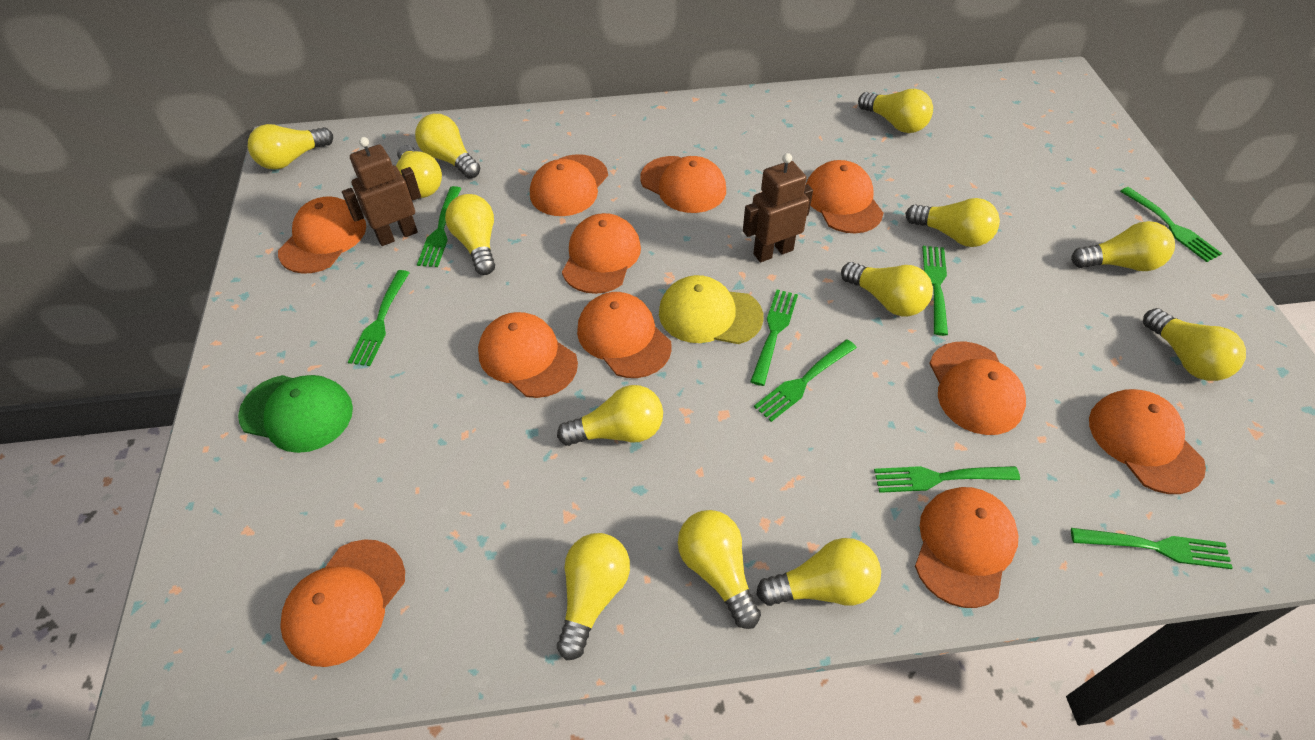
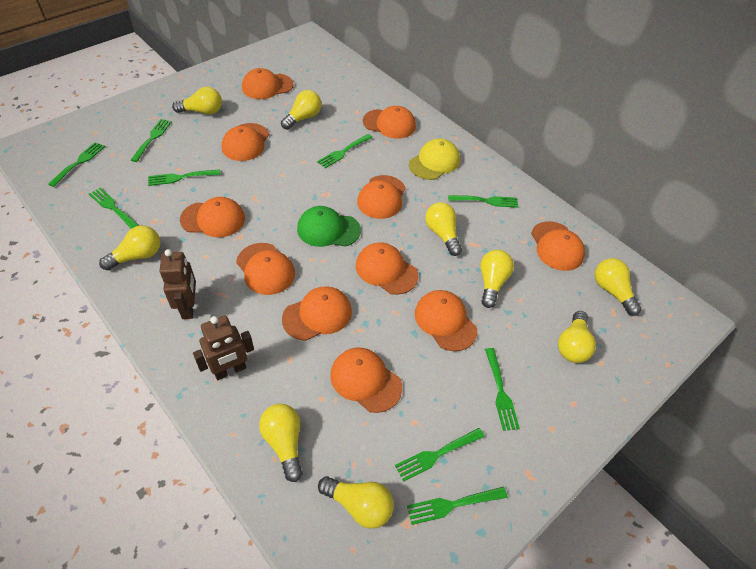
green fork: 8 -> 9
yellow light bulb: 13 -> 9

